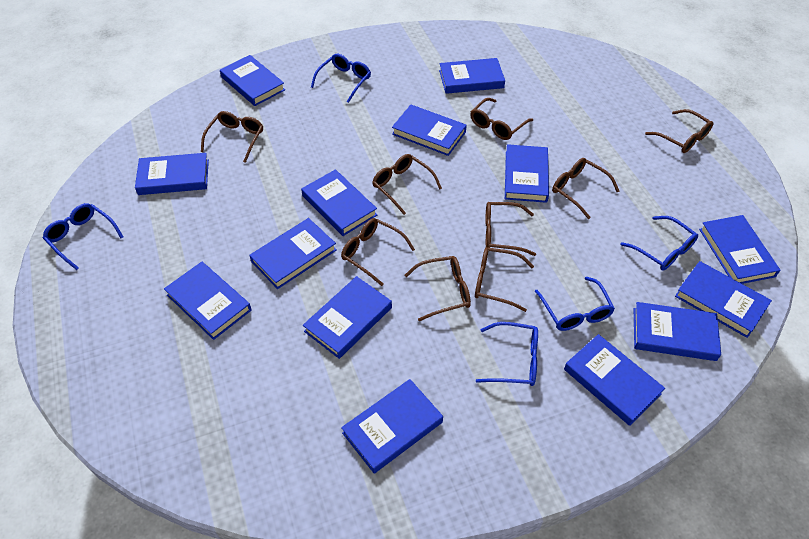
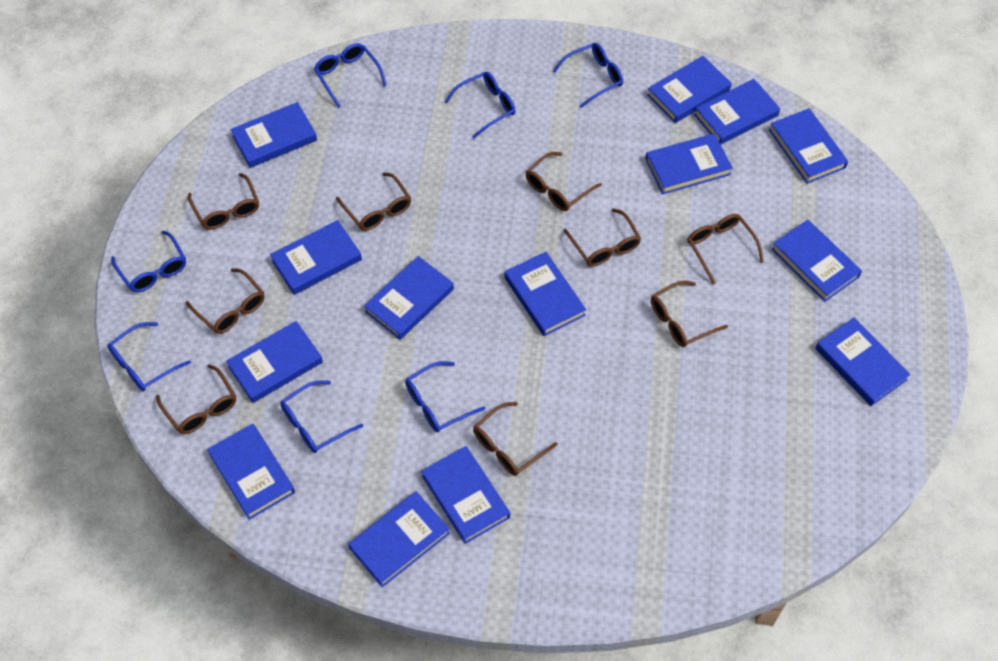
blue glasses: 5 -> 7

